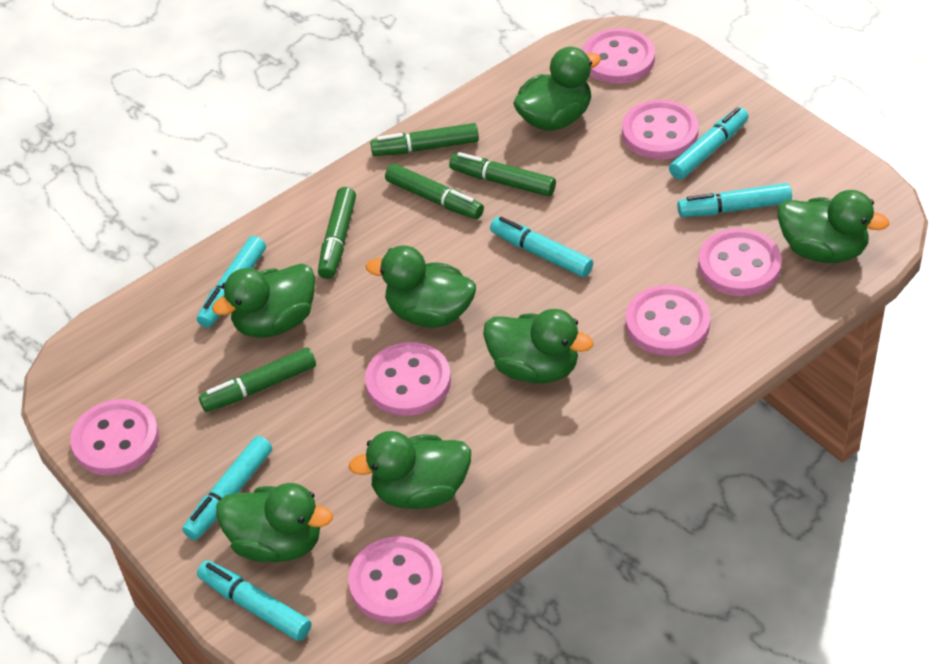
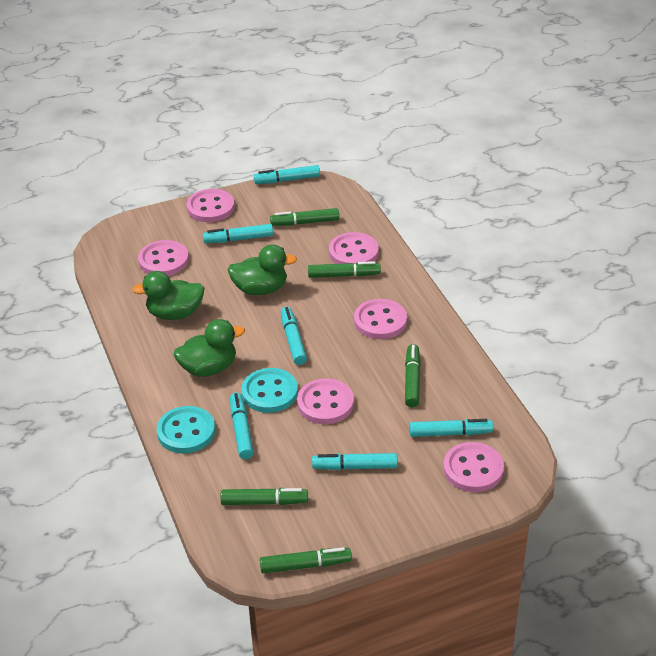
green duck: 7 -> 3
pink button: 7 -> 6
turquoise button: 0 -> 2

